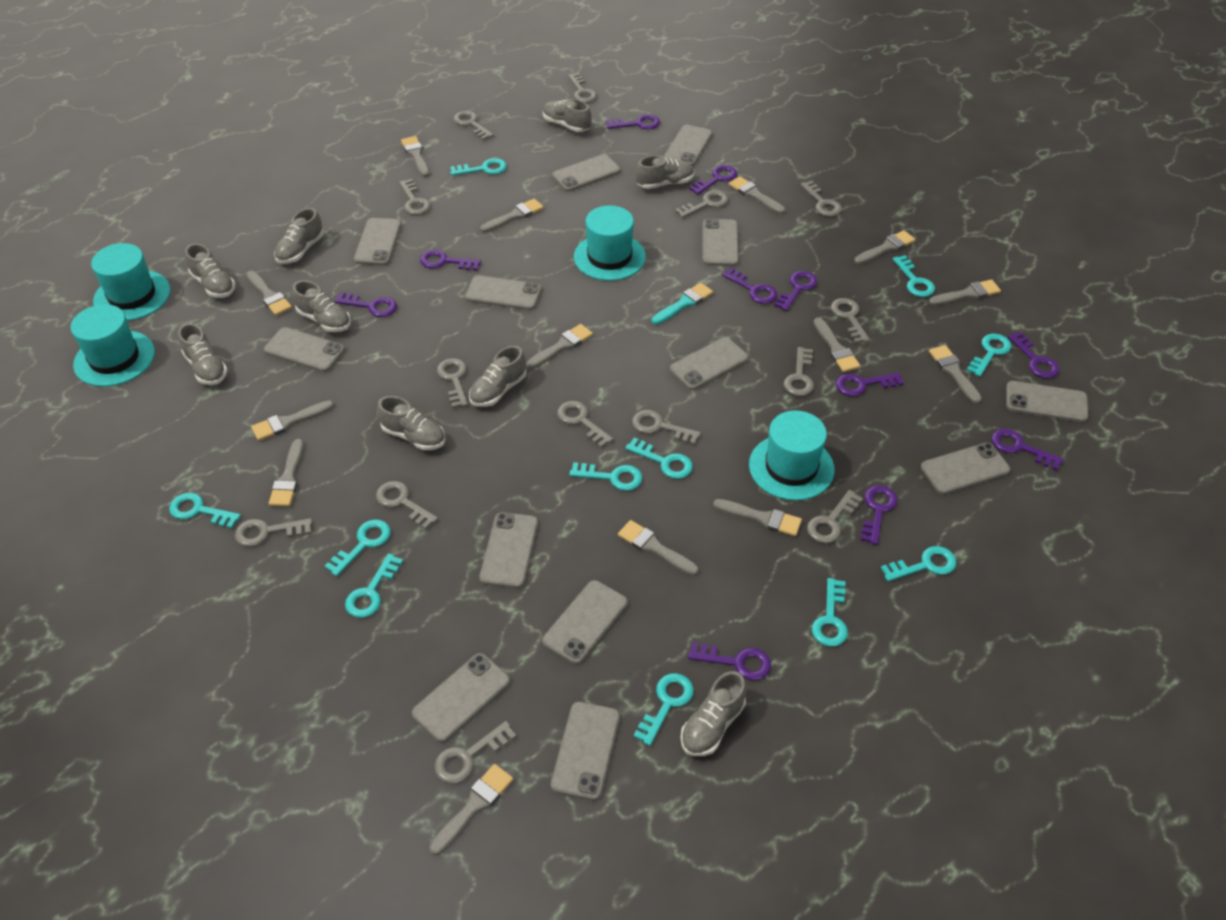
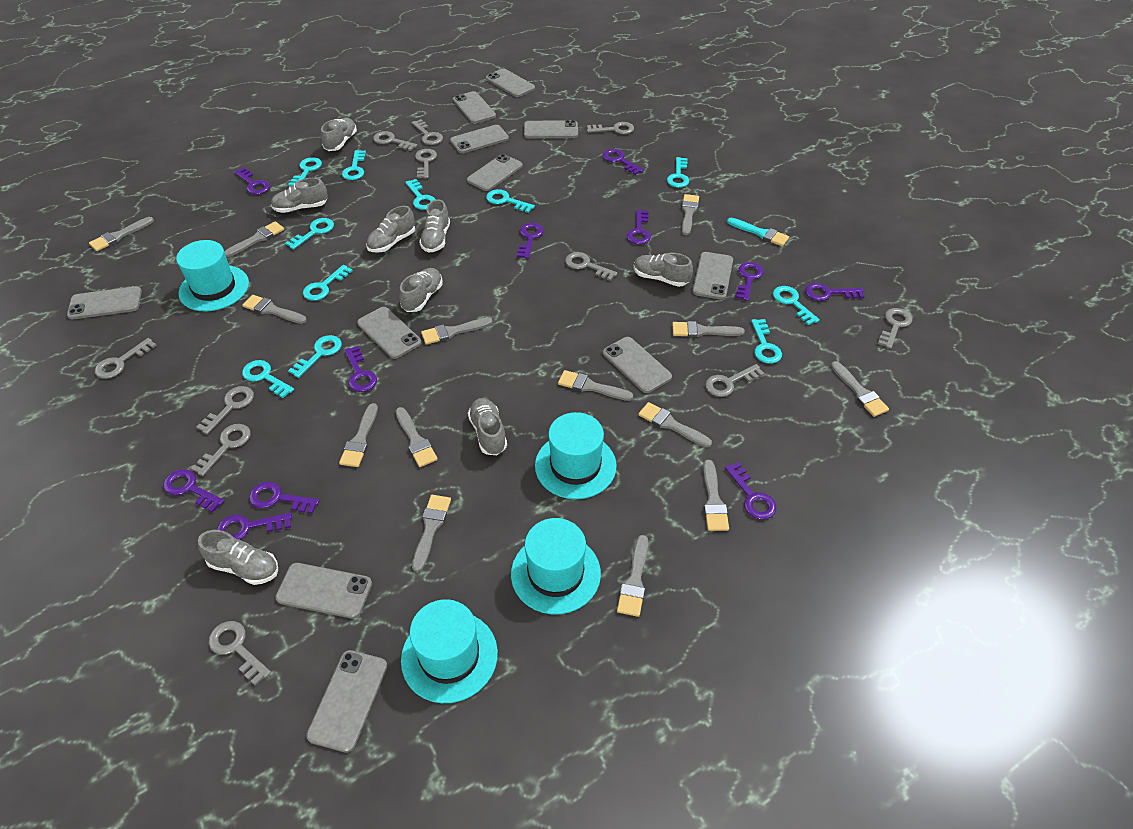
grey key: 14 -> 11
grey phone: 13 -> 11
grey shoe: 9 -> 8

